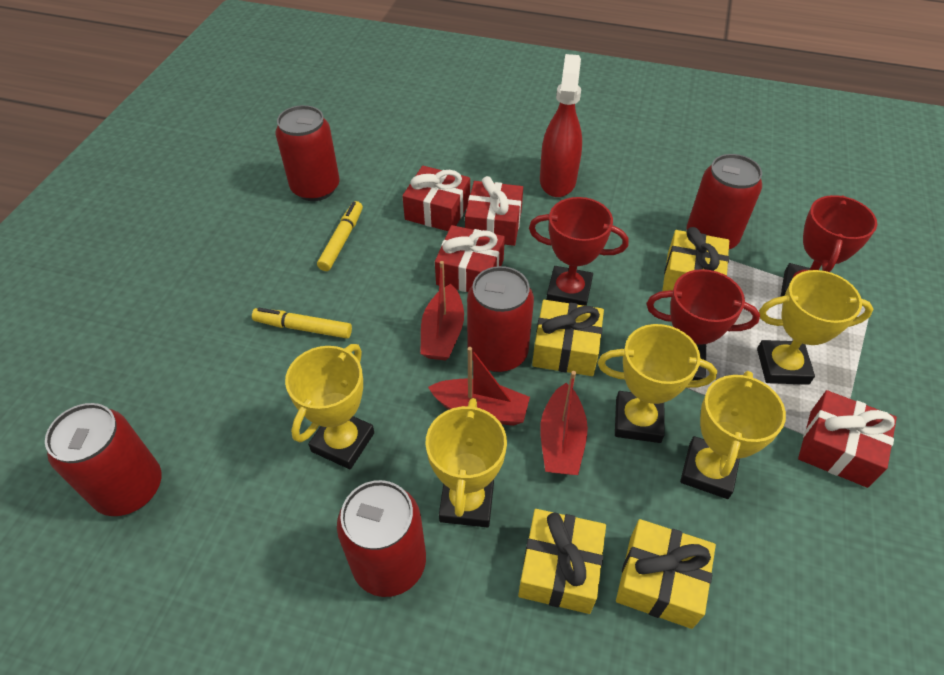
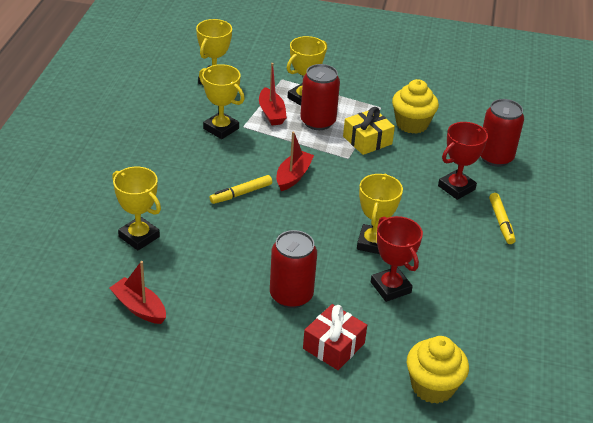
red can: 5 -> 3
red gift: 4 -> 1
red spray bottle: 1 -> 0
red trophy: 3 -> 2
yellow cupcake: 0 -> 2
yellow gift: 4 -> 1

